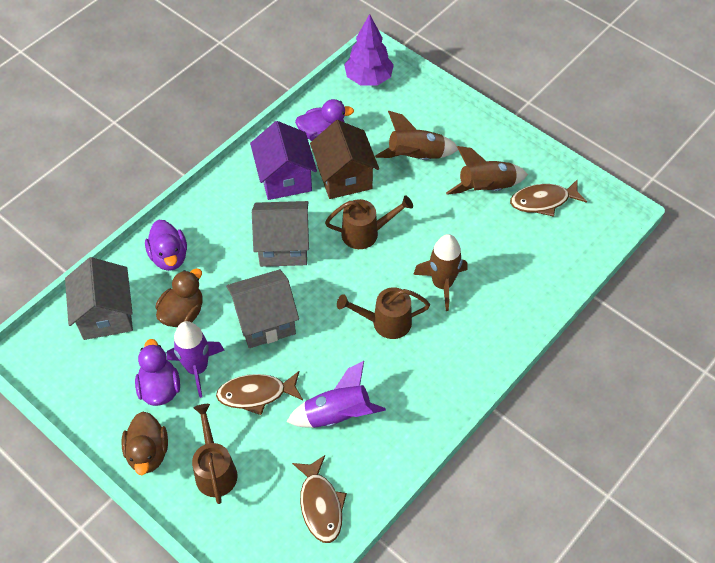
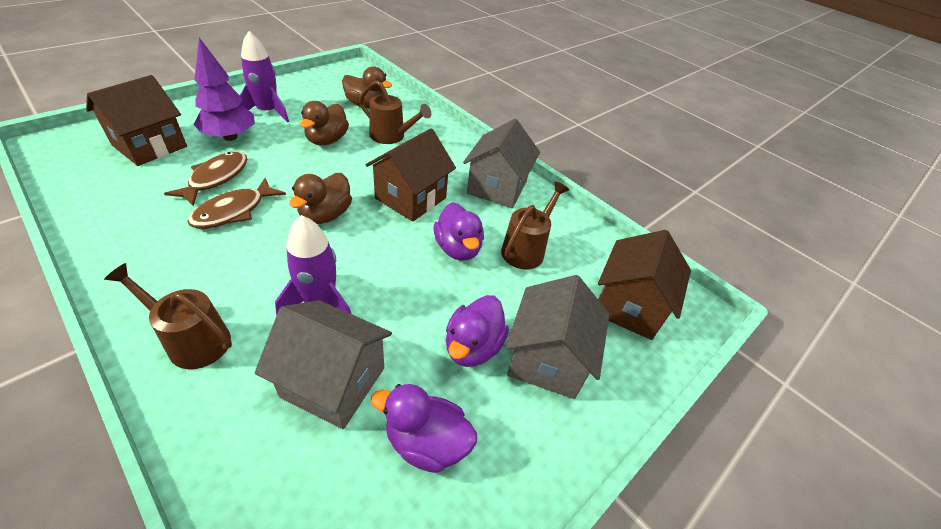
brown duck: 2 -> 3
brown fish: 3 -> 2
brown house: 1 -> 3
brown rocket: 3 -> 0
purple house: 1 -> 0

